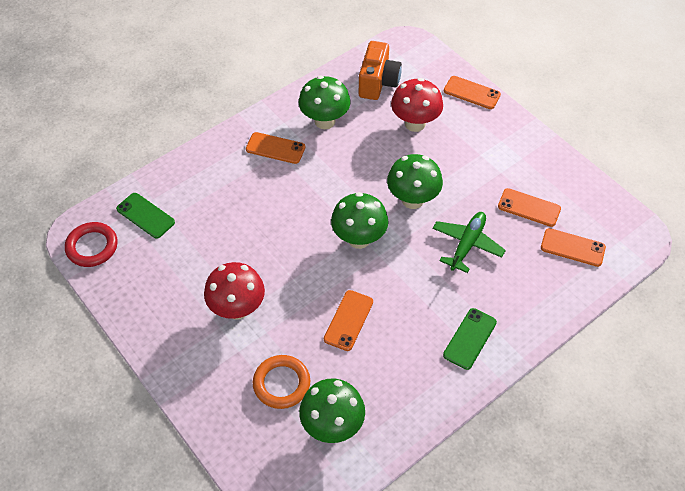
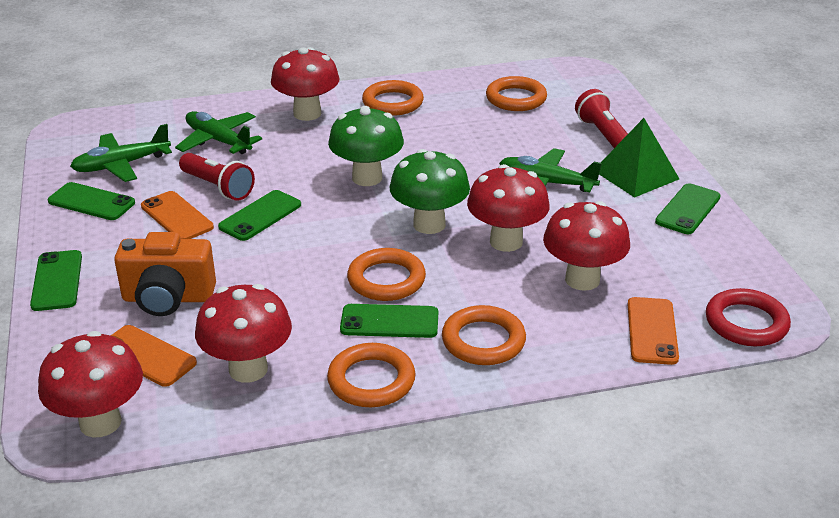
green mushroom: 4 -> 2
green phone: 2 -> 5
green plane: 1 -> 3
green pyramid: 0 -> 1
orange phone: 5 -> 3
orange ring: 1 -> 5
red flashlight: 0 -> 2
red mushroom: 2 -> 5

